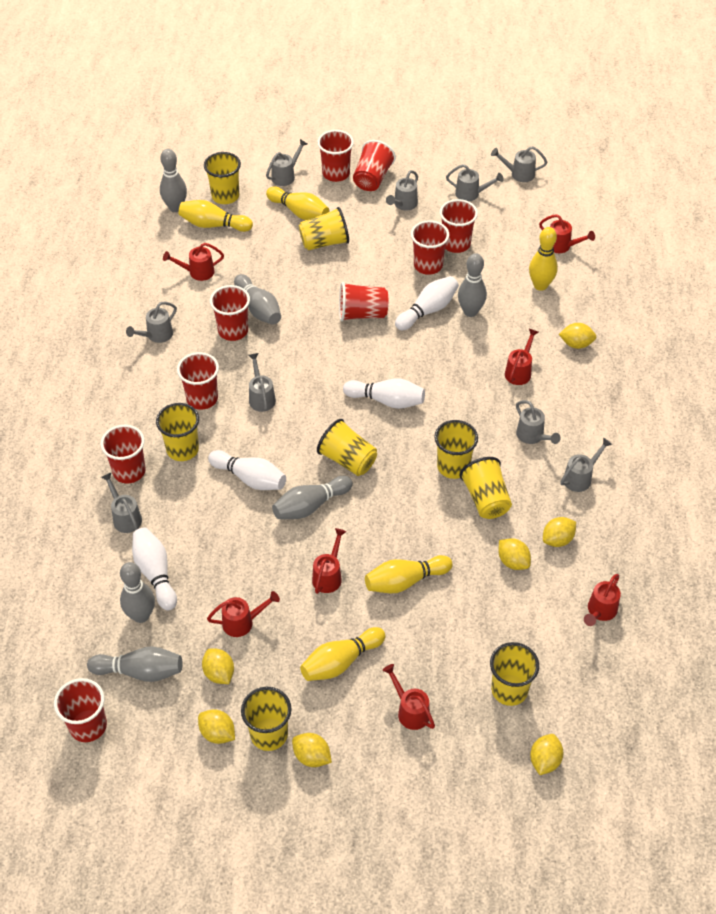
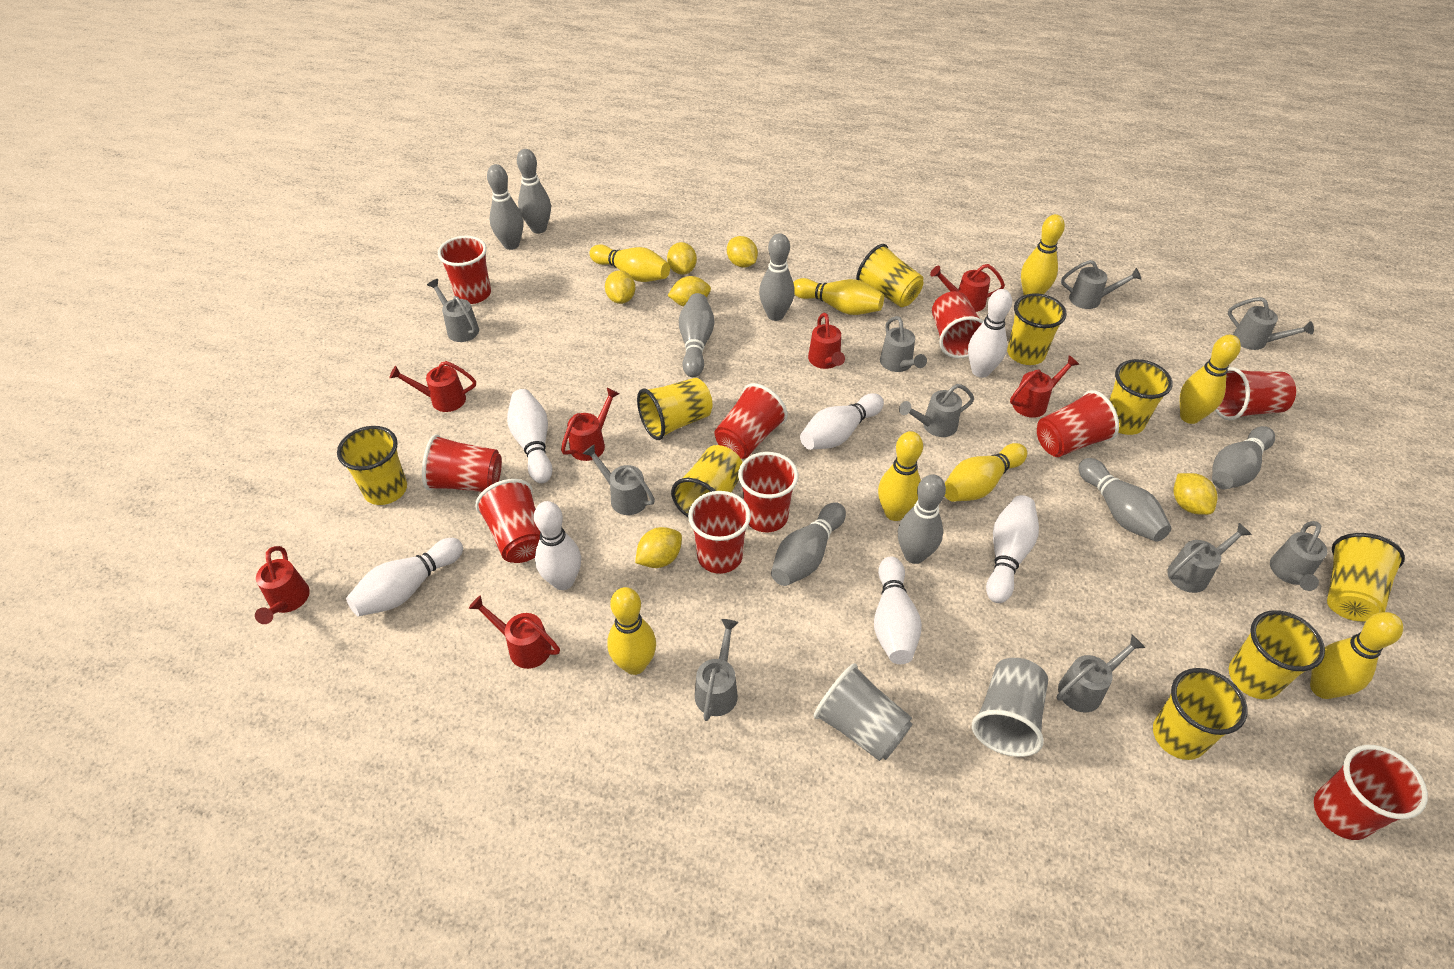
grey bowling pin: 6 -> 8
grey cup: 0 -> 2
grey watering can: 9 -> 10
red cup: 9 -> 10
white bowling pin: 4 -> 7
yellow bowling pin: 5 -> 8
yellow cup: 8 -> 9
yellow lemon: 7 -> 6

